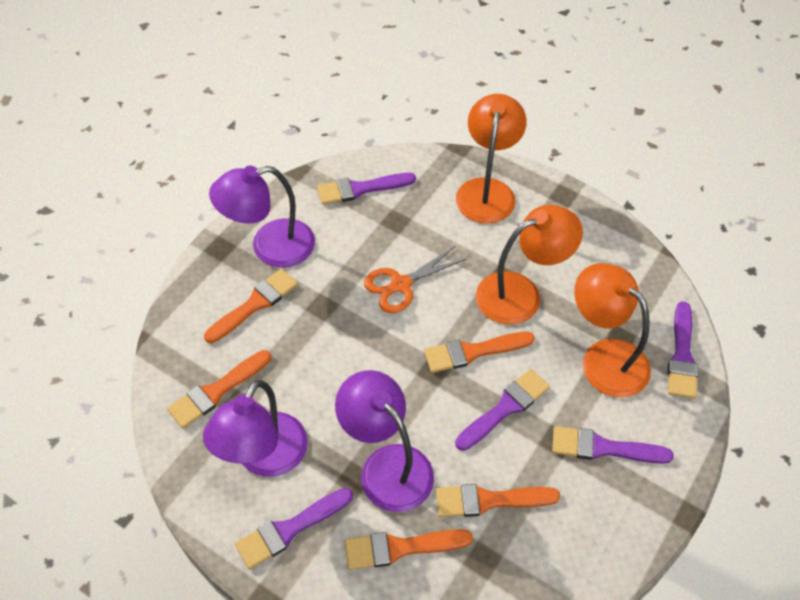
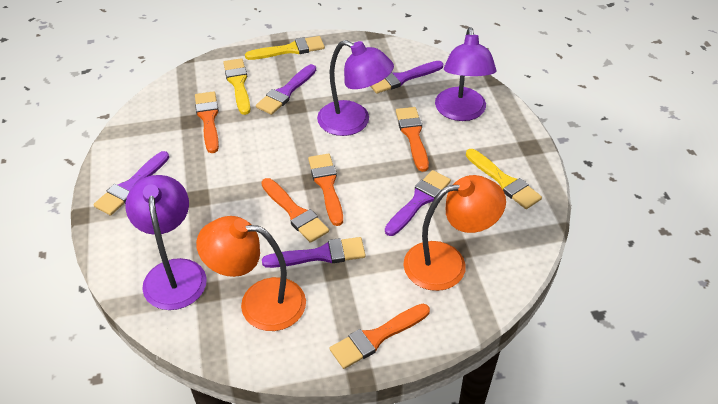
orange lamp: 3 -> 2
orange scissors: 1 -> 0
yellow brush: 0 -> 3

